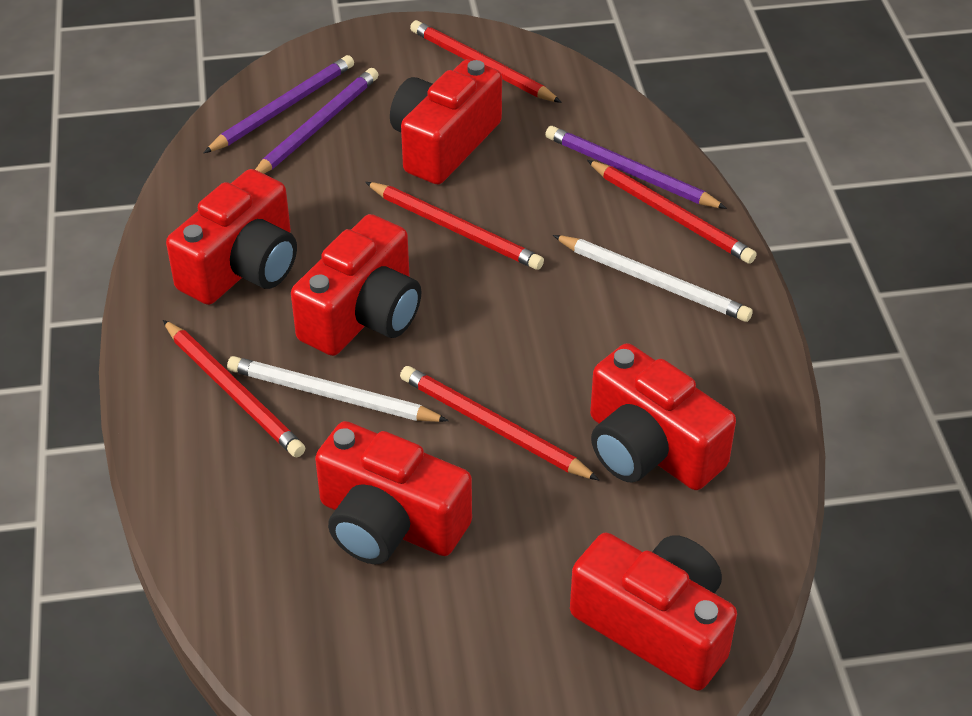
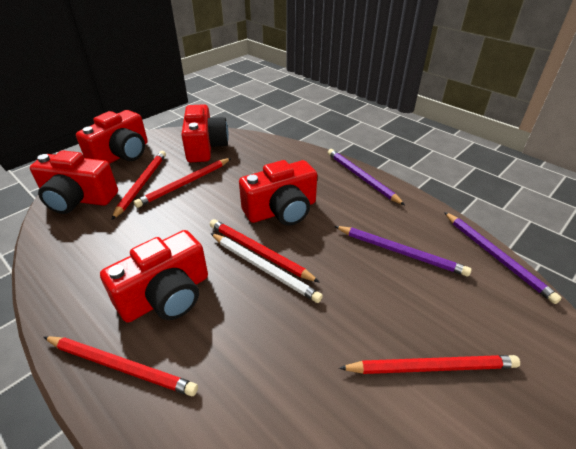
red camera: 6 -> 5
white pencil: 2 -> 1

